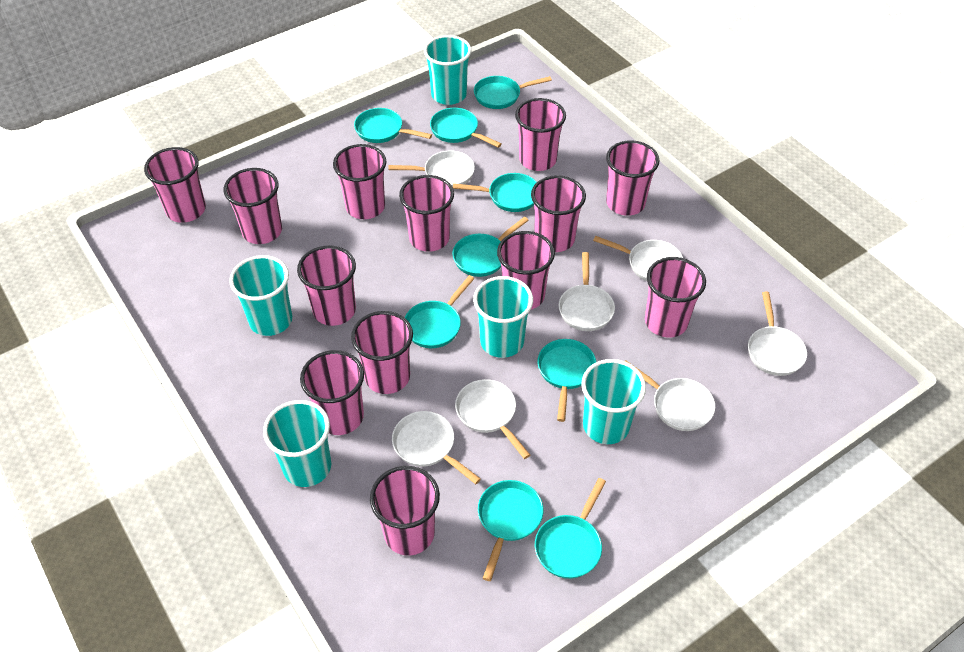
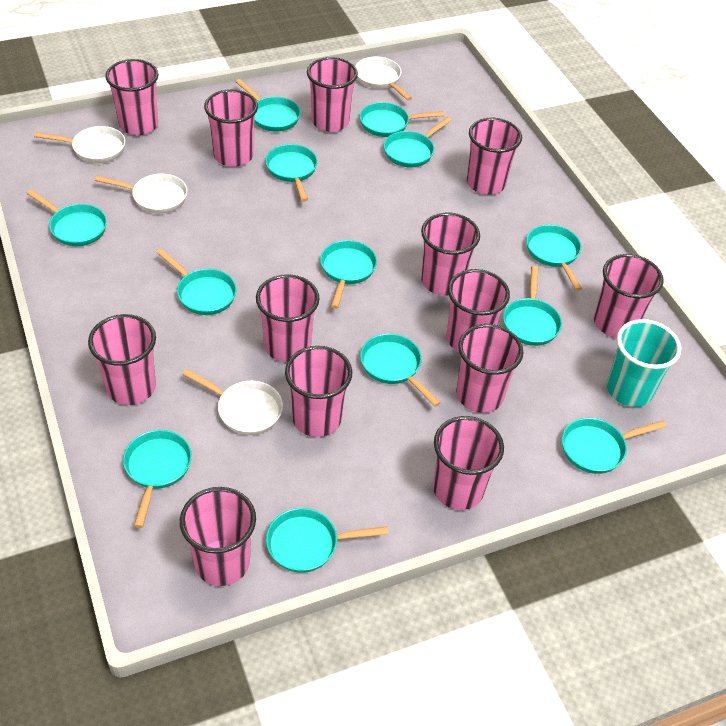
turquoise cup: 5 -> 1
turquoise pan: 9 -> 13
white pan: 7 -> 4

